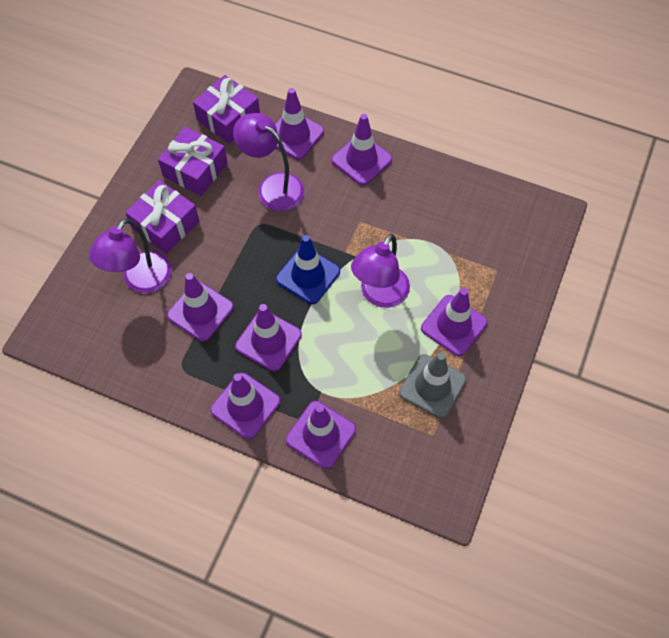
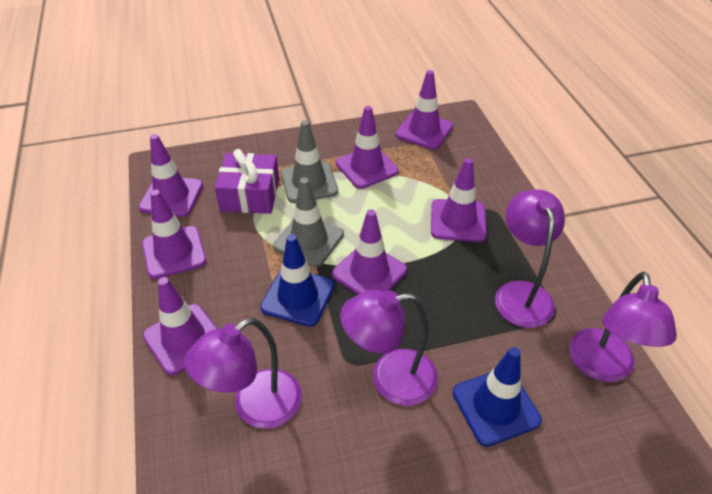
blue traffic cone: 1 -> 2
grey traffic cone: 1 -> 2
purple gift: 3 -> 1
purple lamp: 3 -> 4

